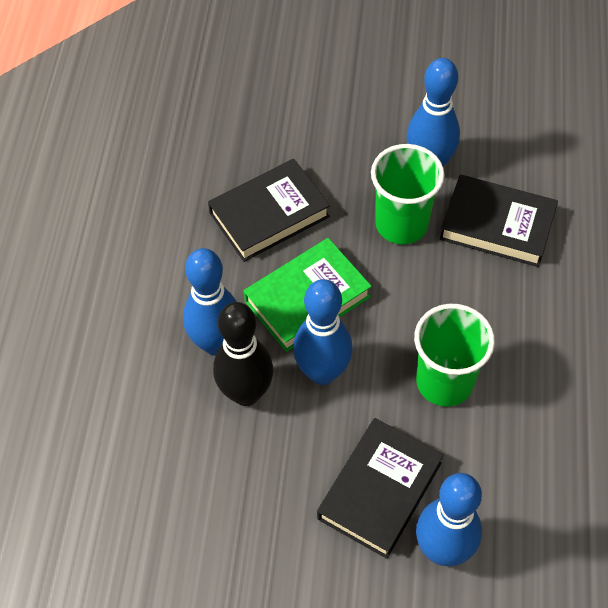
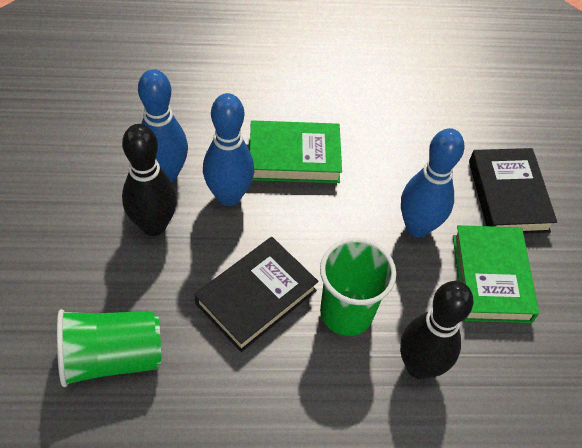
black book: 3 -> 2
black bowling pin: 1 -> 2
blue bowling pin: 4 -> 3
green book: 1 -> 2

